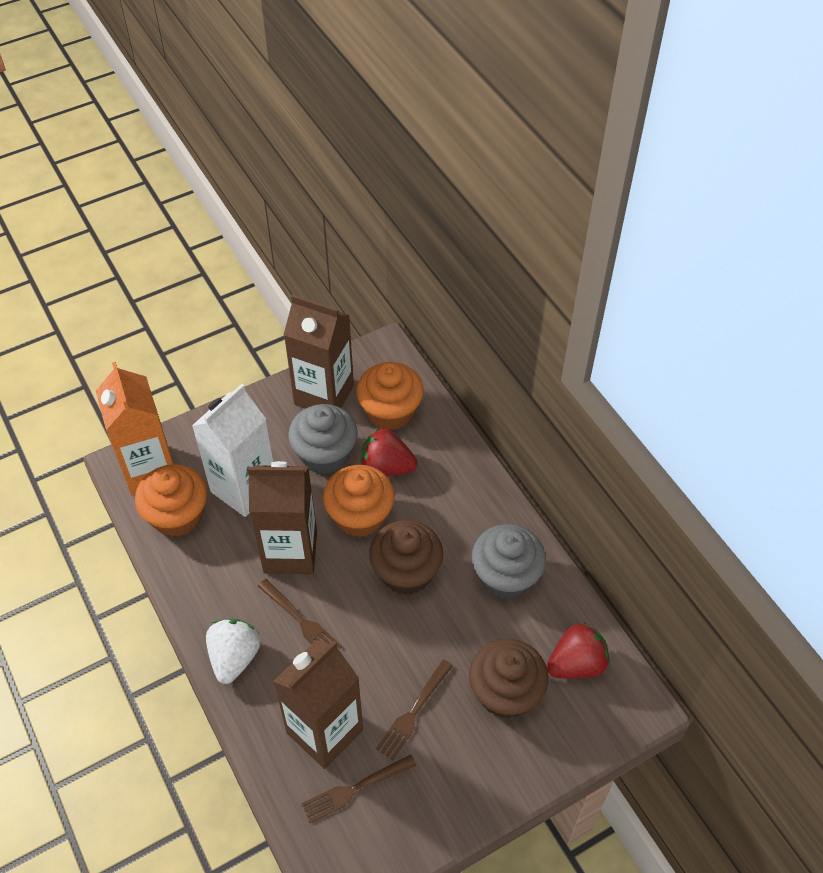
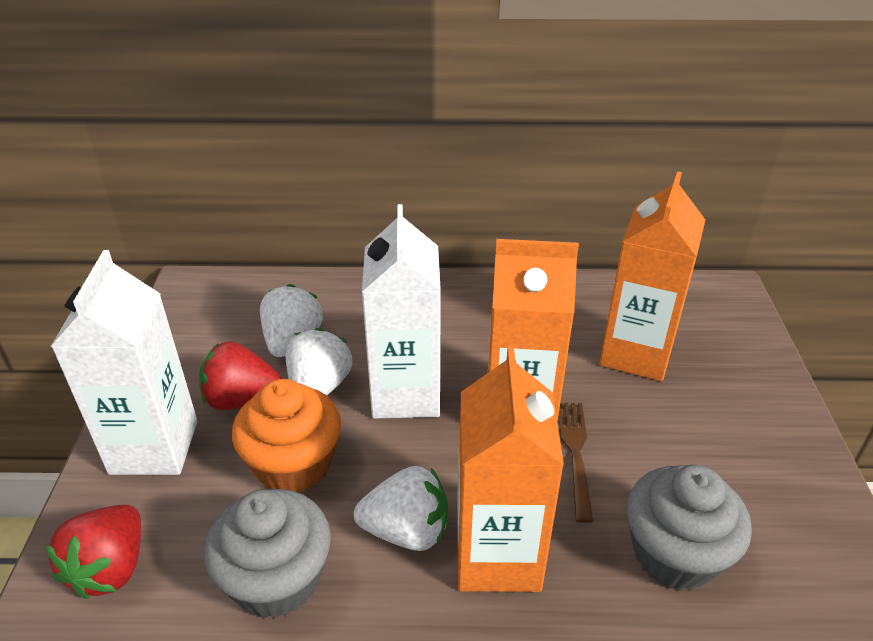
brown carton: 3 -> 0
brown cupcake: 2 -> 0
brown fork: 3 -> 1
orange carton: 1 -> 3
orange cupcake: 3 -> 1
white carton: 1 -> 2
white strawberry: 1 -> 3

